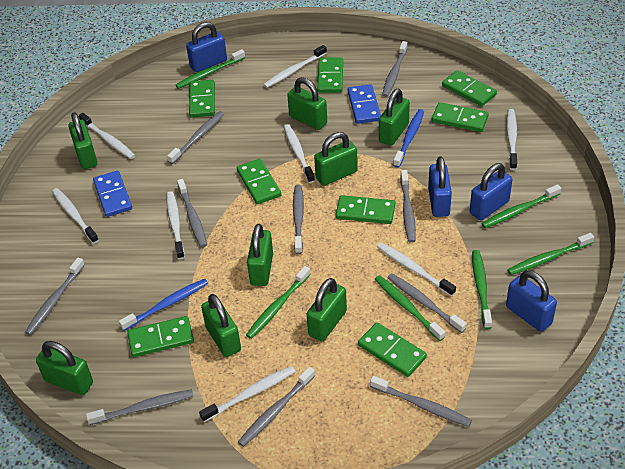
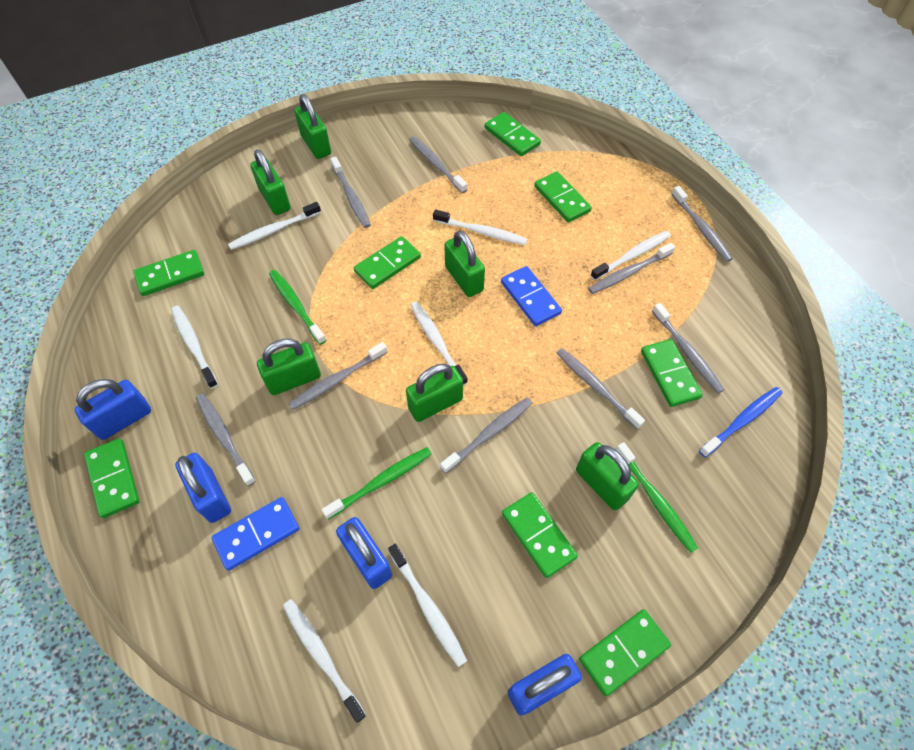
blue toothbrush: 2 -> 1
green padlock: 8 -> 6
green toothbrush: 6 -> 3
grey toothbrush: 10 -> 9
white toothbrush: 8 -> 7

